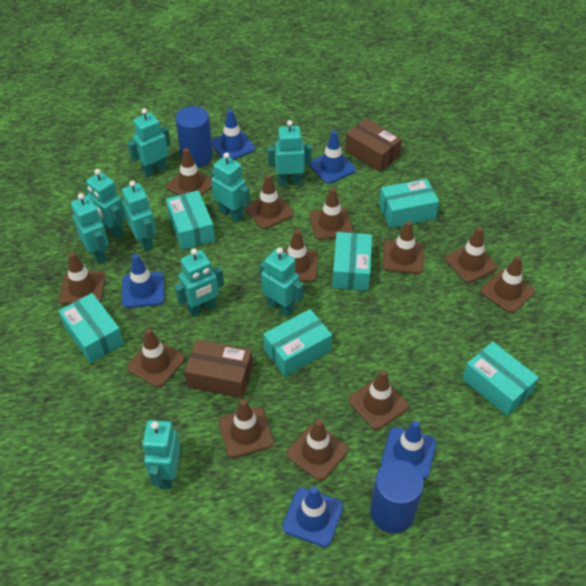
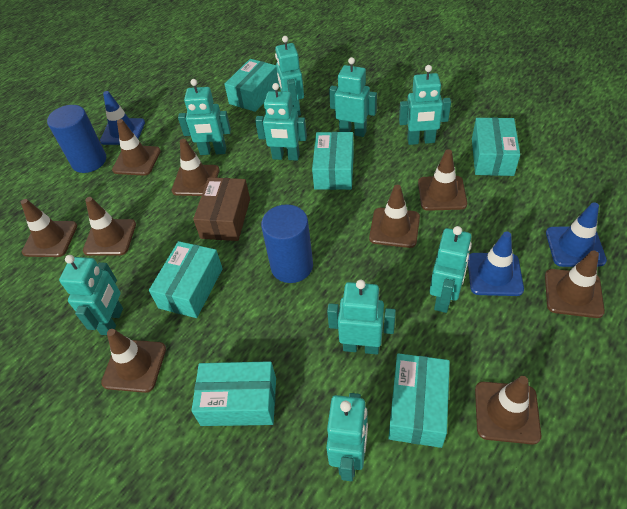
blue traffic cone: 5 -> 3
brown box: 2 -> 1
brown traffic cone: 12 -> 9

